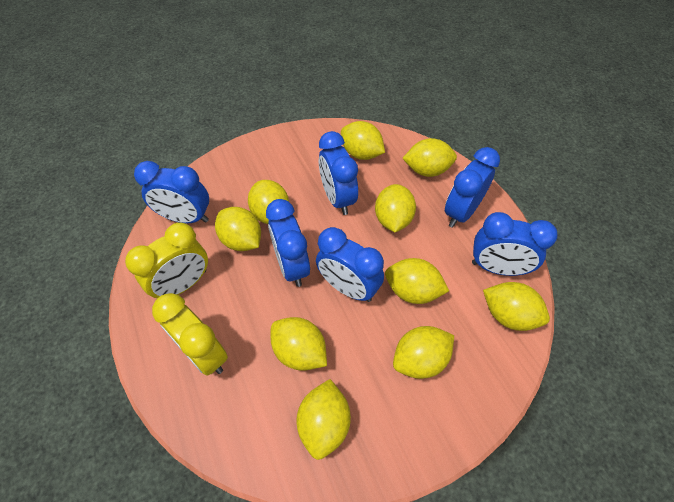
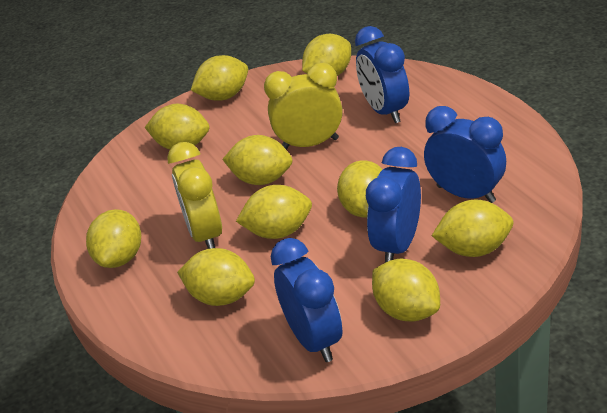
blue clock: 6 -> 4

